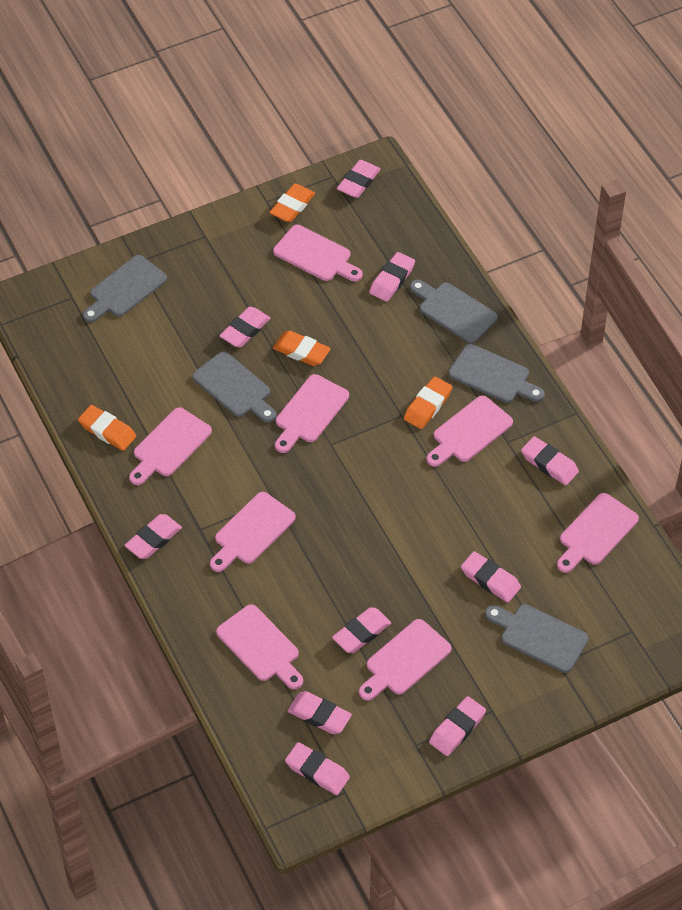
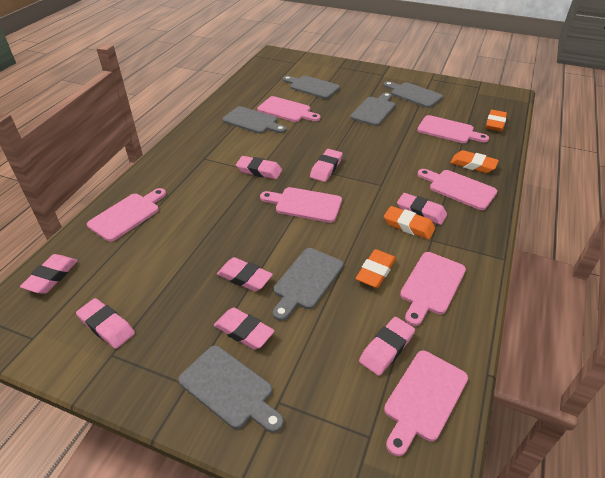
grey cutting board: 5 -> 6
pink cutting board: 8 -> 7
pink eraser: 10 -> 8

